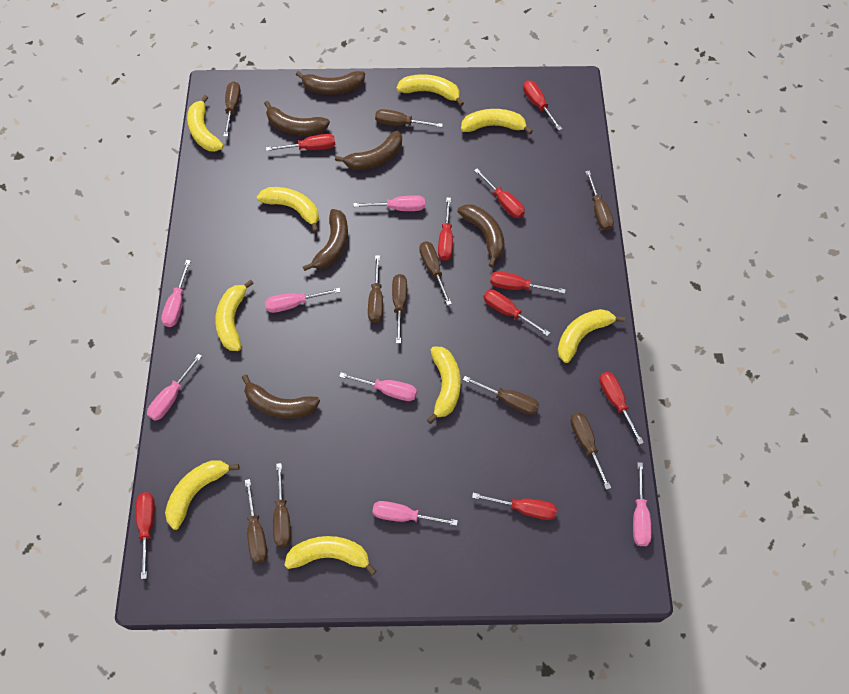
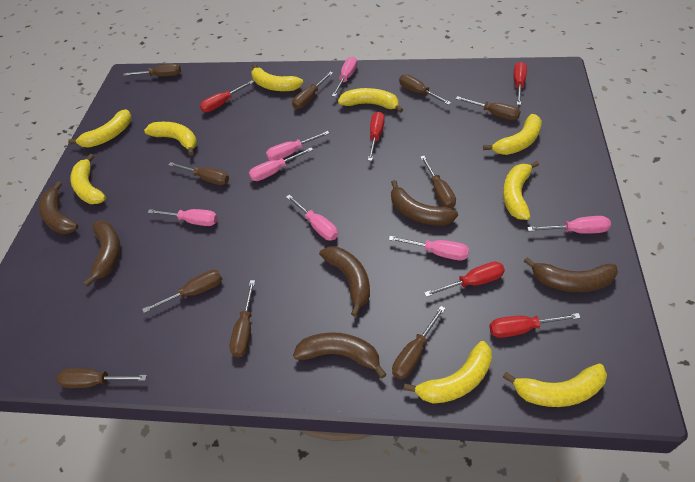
red screwdriver: 9 -> 5

